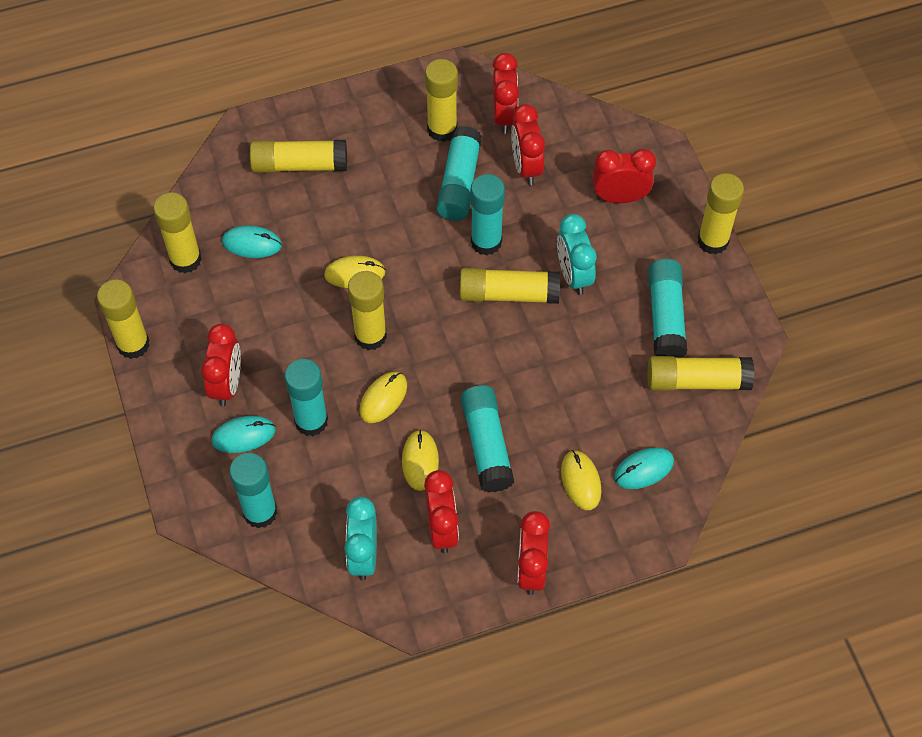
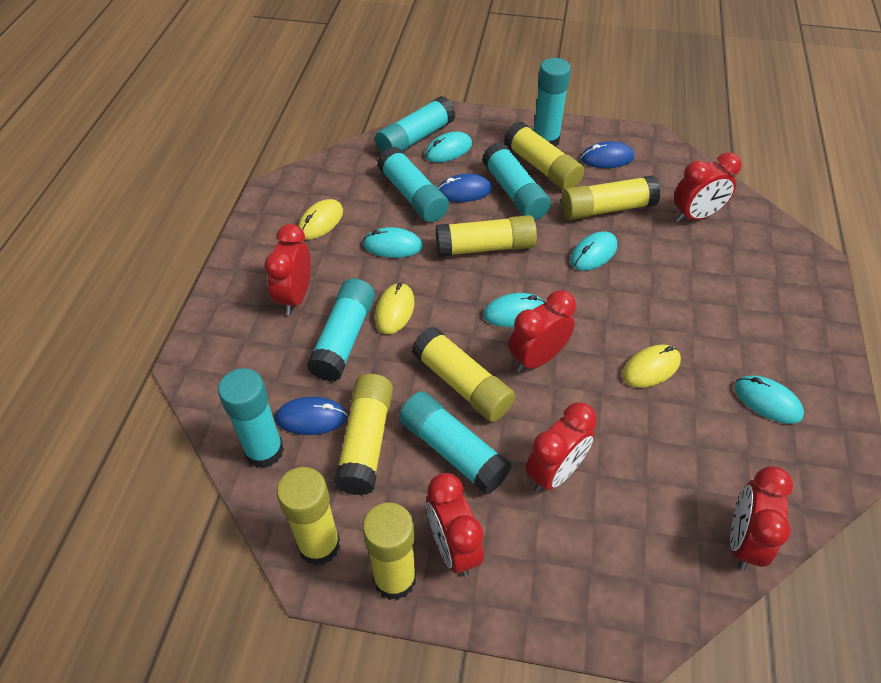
blue mouse: 0 -> 3
turquoise clock: 2 -> 0
turquoise glue stick: 6 -> 7
turquoise mouse: 3 -> 5
yellow glue stick: 8 -> 7
yellow mouse: 4 -> 3

